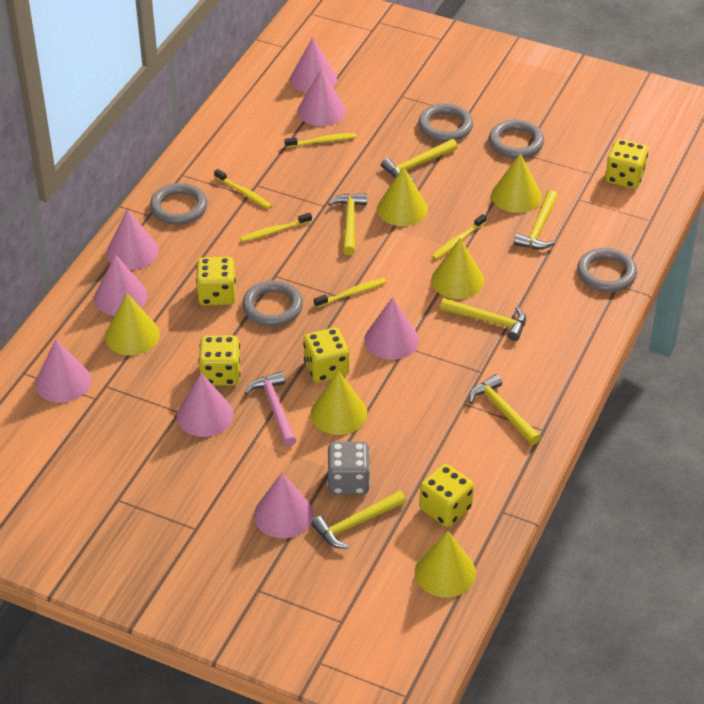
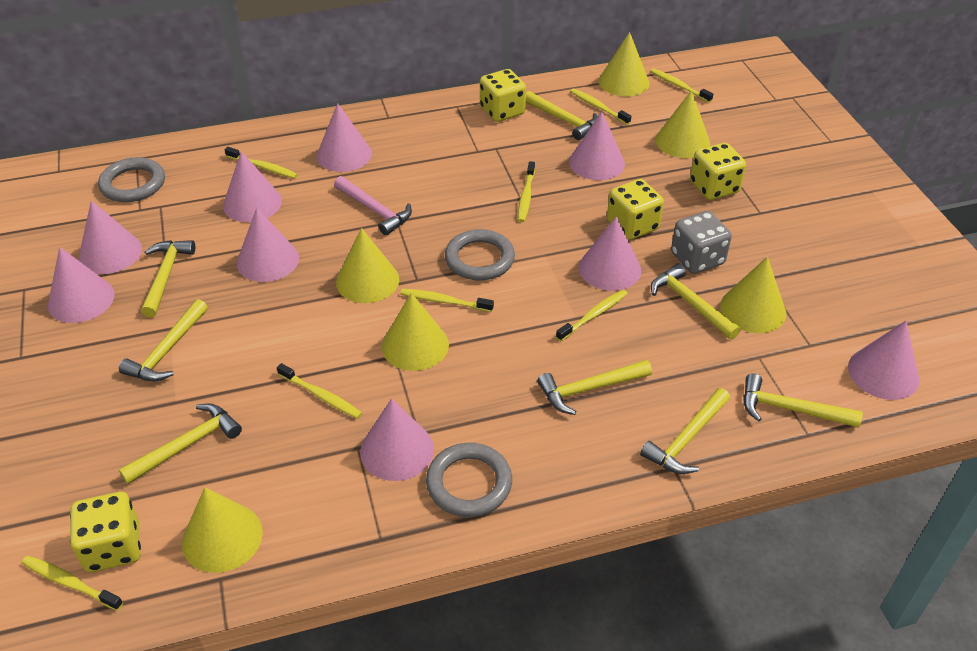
grey ring: 5 -> 3
pink cone: 8 -> 9
yellow dice: 5 -> 4
yellow hammer: 6 -> 8
yellow toothbrush: 5 -> 8

